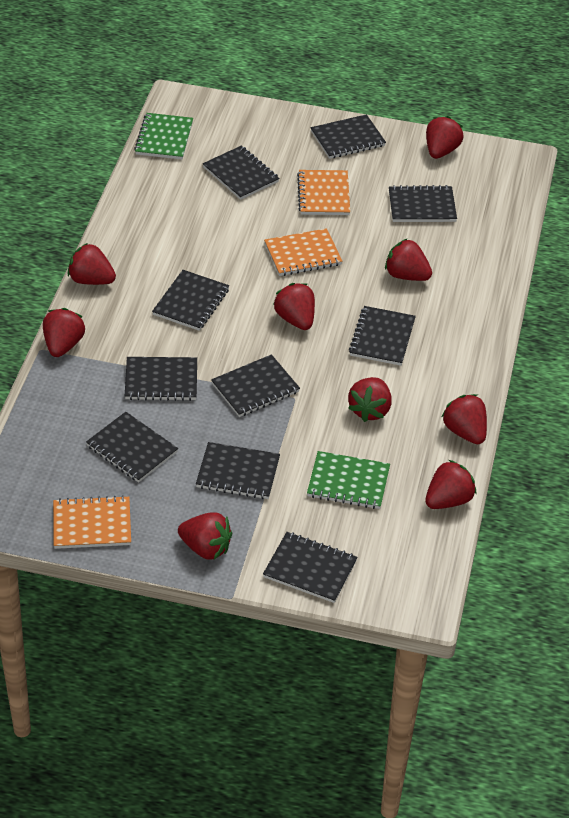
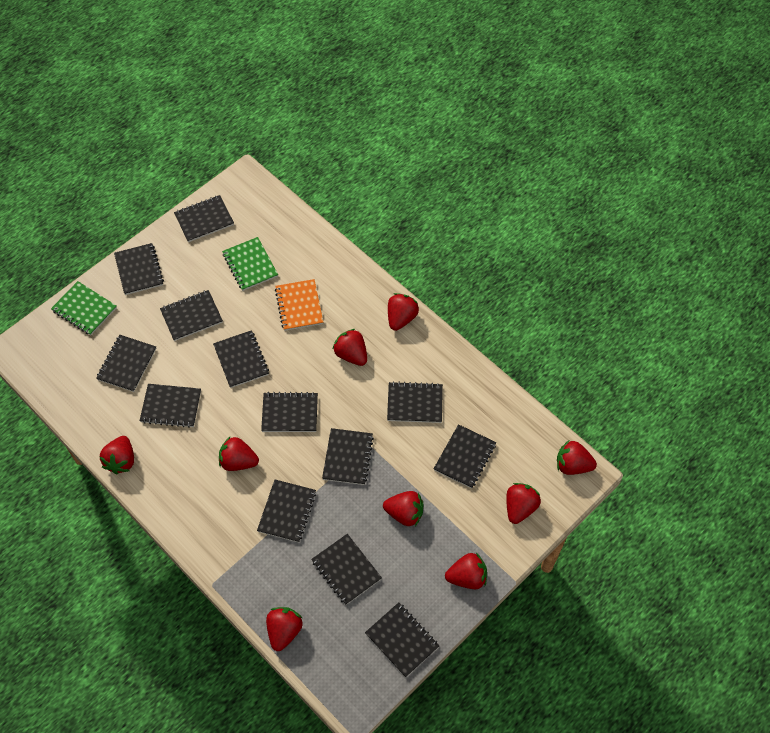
black notebook: 10 -> 13
orange notebook: 3 -> 1

